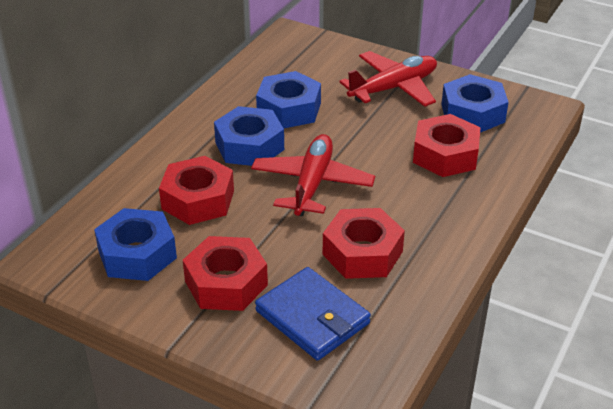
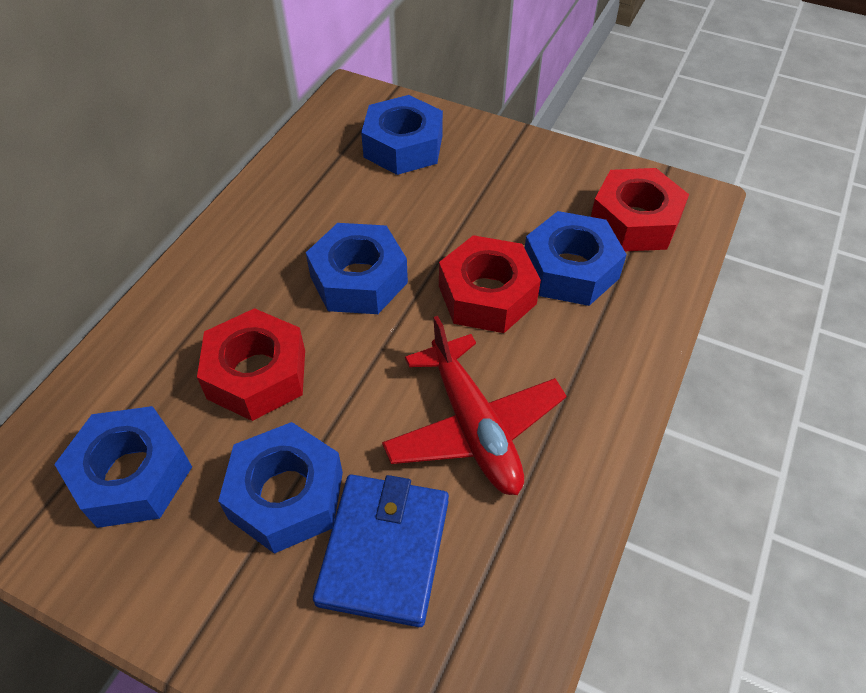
blue nut: 4 -> 5
red nut: 4 -> 3
red plane: 2 -> 1

